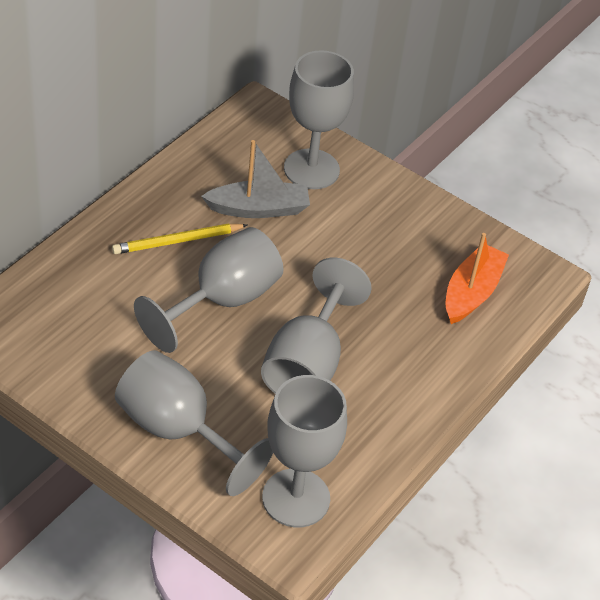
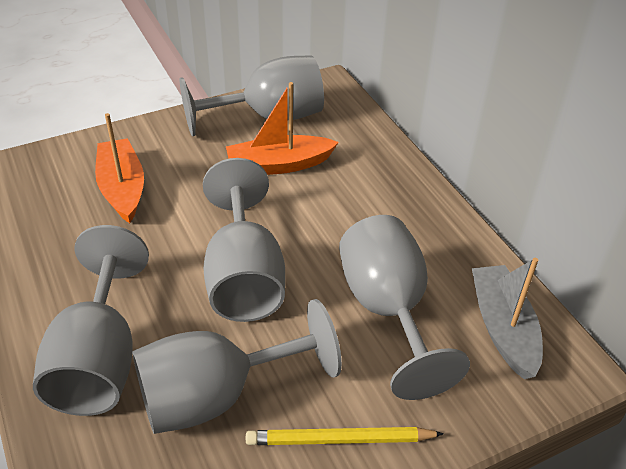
orange boat: 1 -> 2

